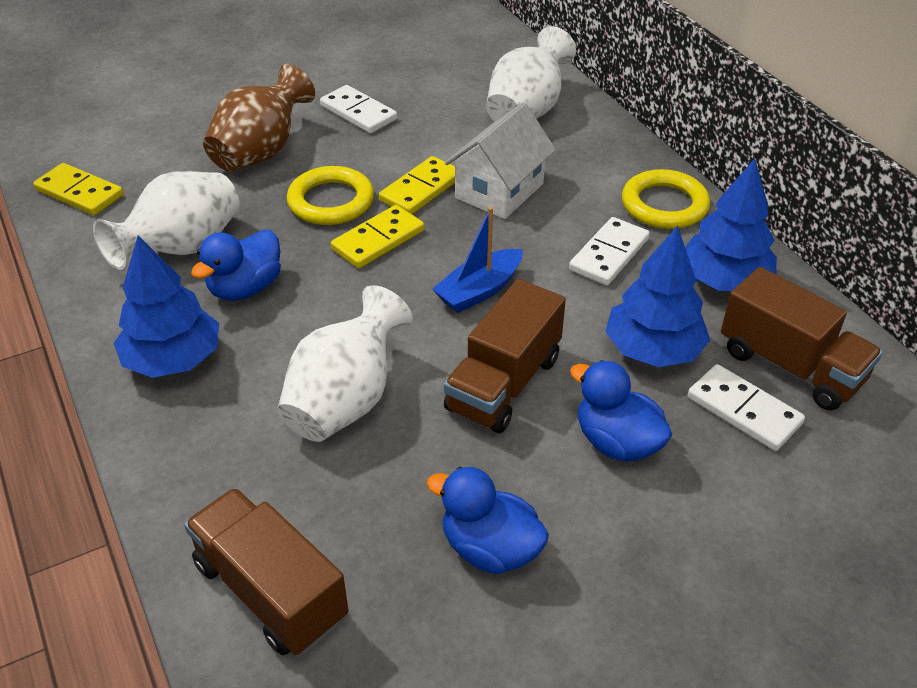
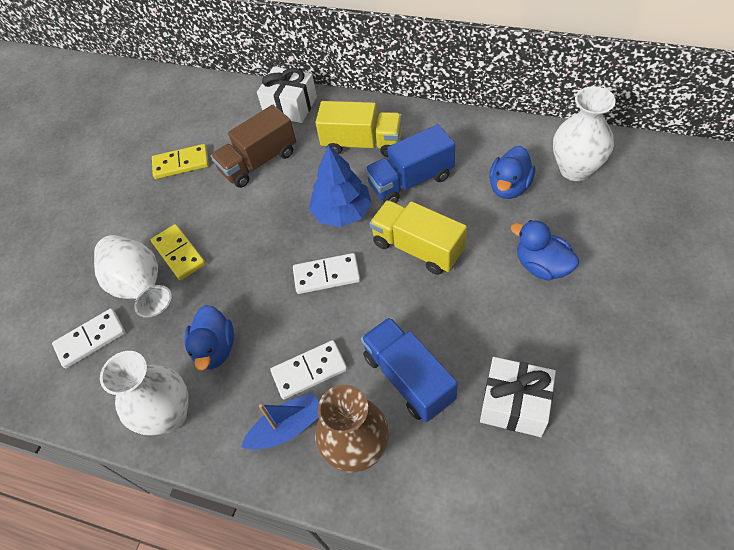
blue tree: 3 -> 1
blue truck: 0 -> 2
brown truck: 3 -> 1
white gift: 0 -> 2
white house: 1 -> 0
yellow domino: 3 -> 2
yellow ring: 2 -> 0
yellow truck: 0 -> 2

